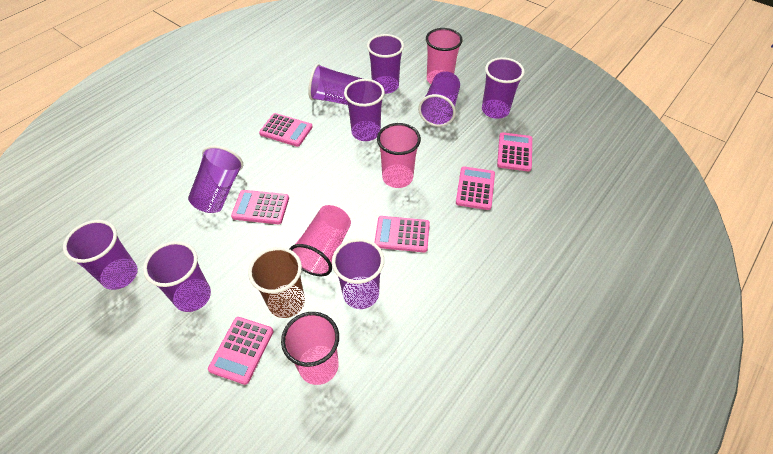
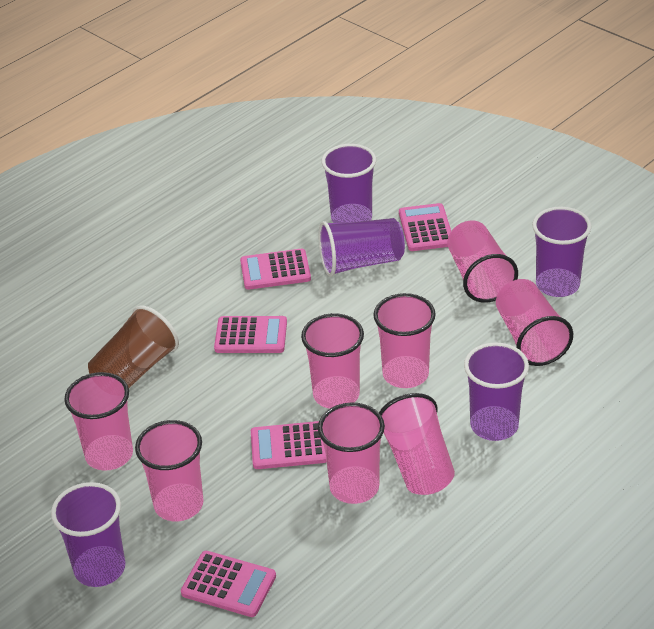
pink calculator: 6 -> 5
pink cup: 4 -> 8
purple cup: 9 -> 5

